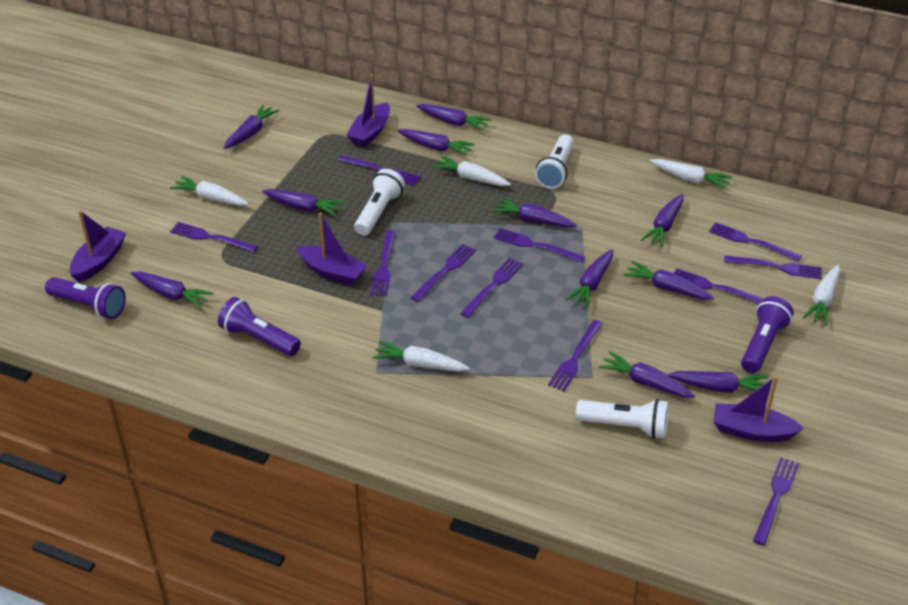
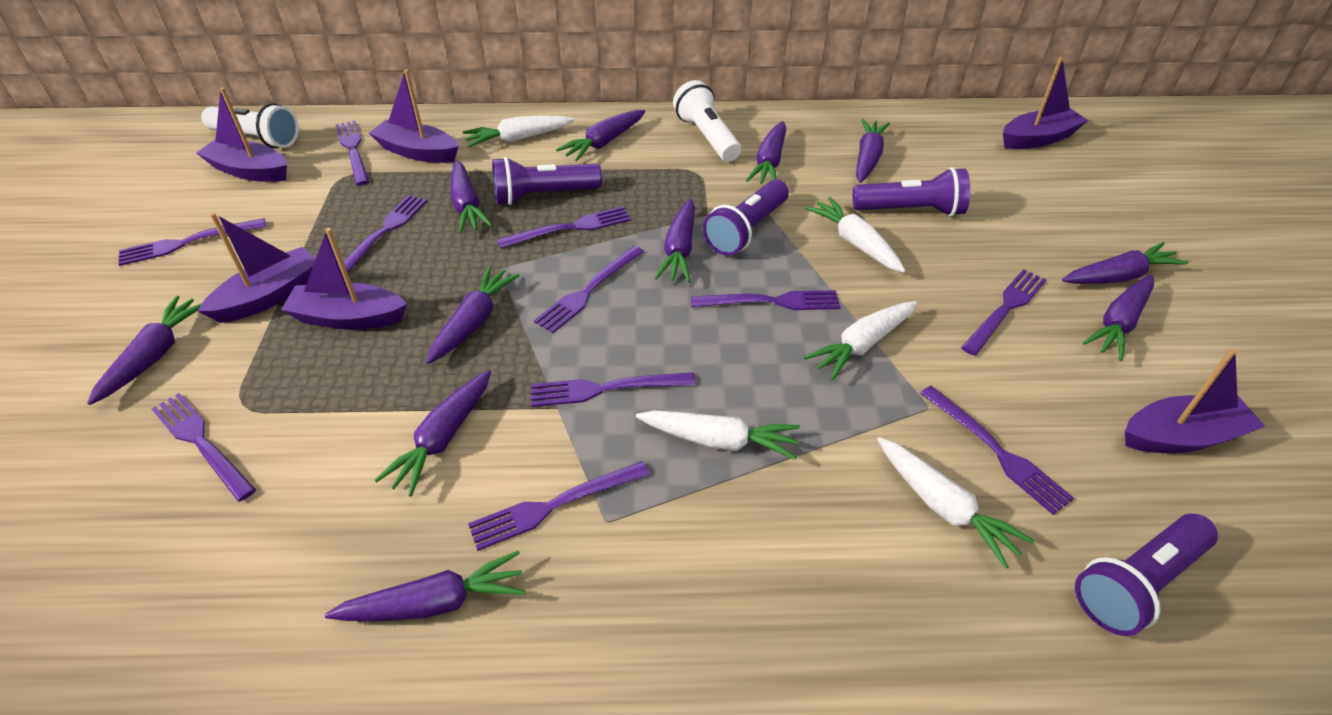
purple boat: 4 -> 6
purple flashlight: 3 -> 4
white flashlight: 3 -> 2

